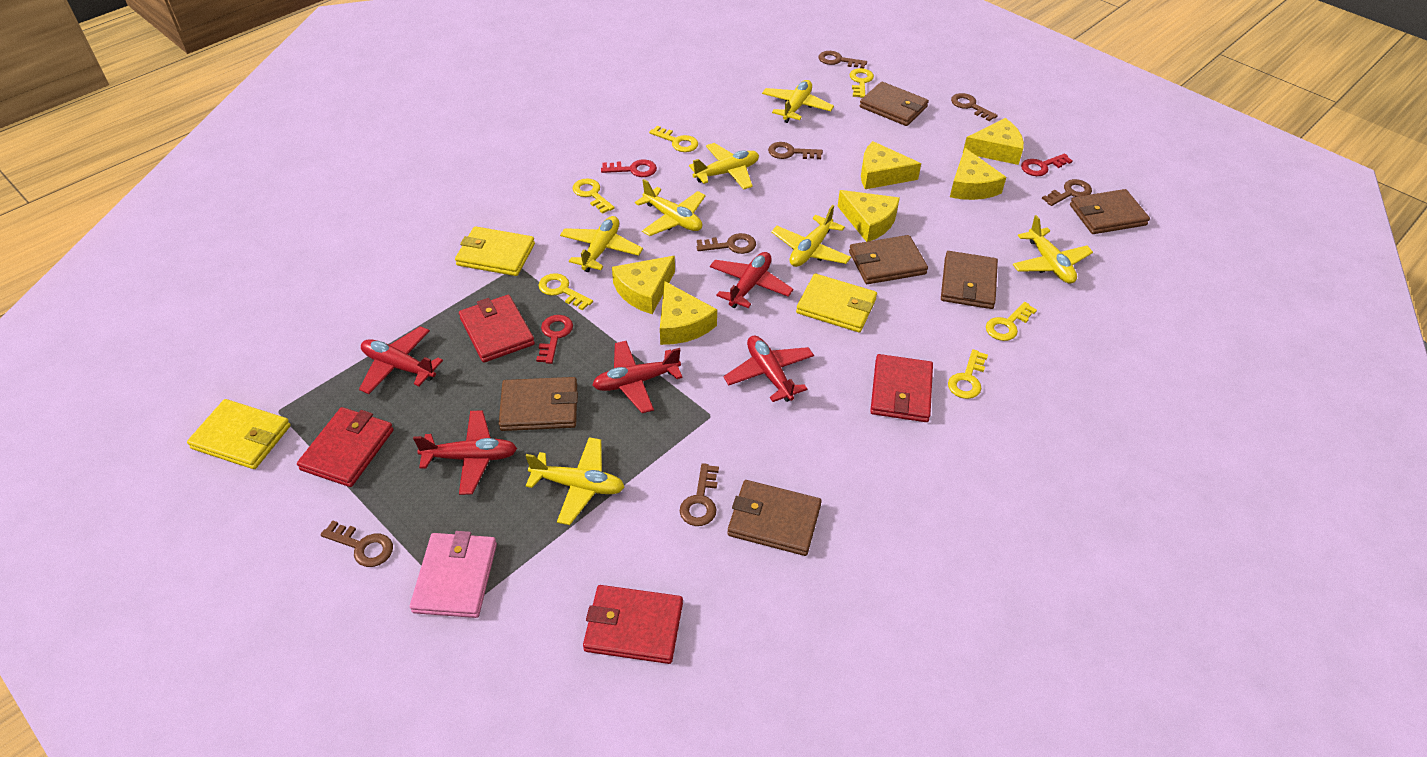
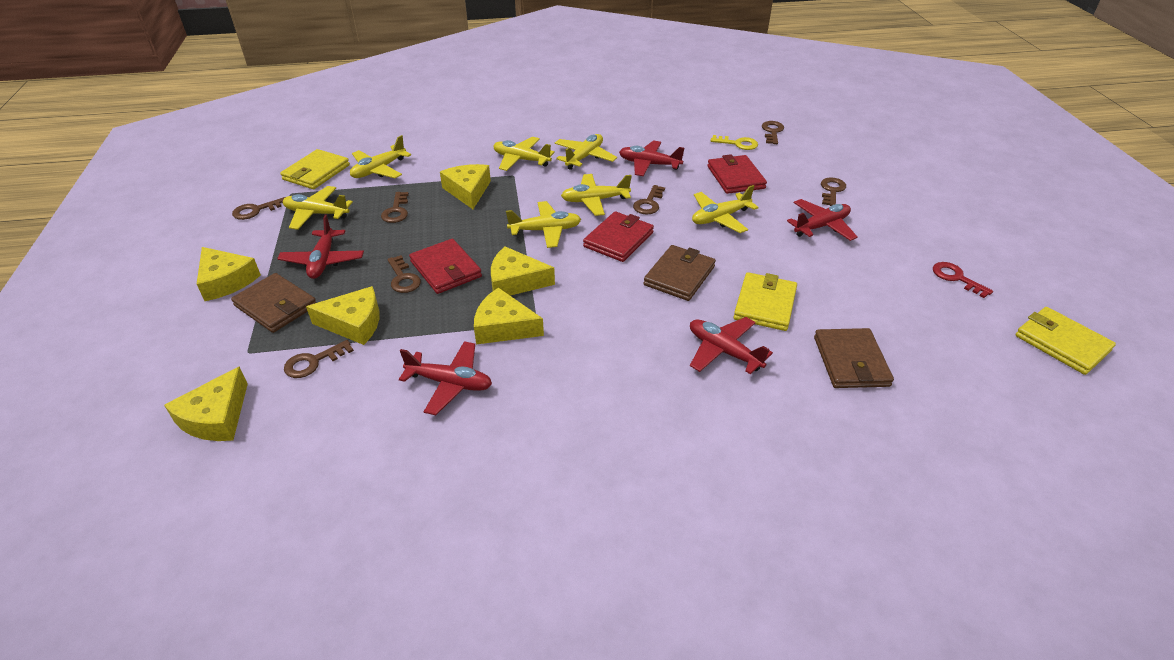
brown wallet: 6 -> 3
pink wallet: 1 -> 0
red key: 3 -> 1
red wallet: 4 -> 3
yellow key: 6 -> 1

